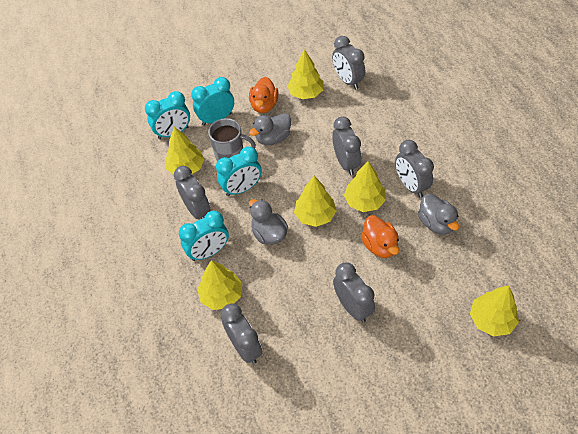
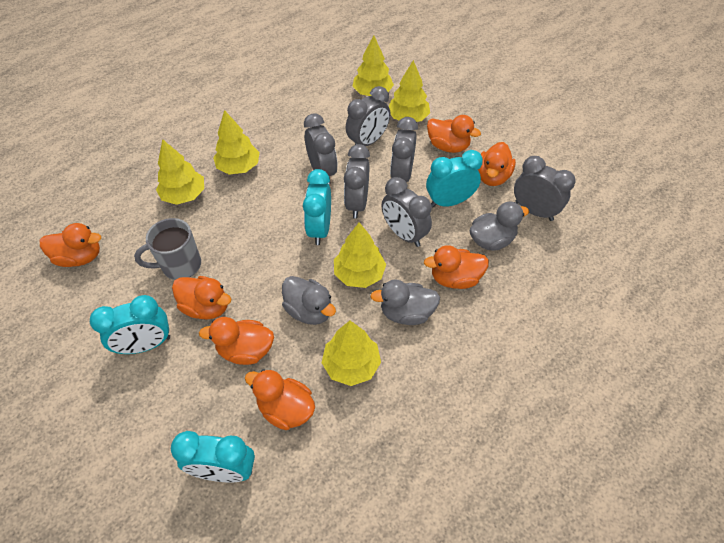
orange duck: 2 -> 7

